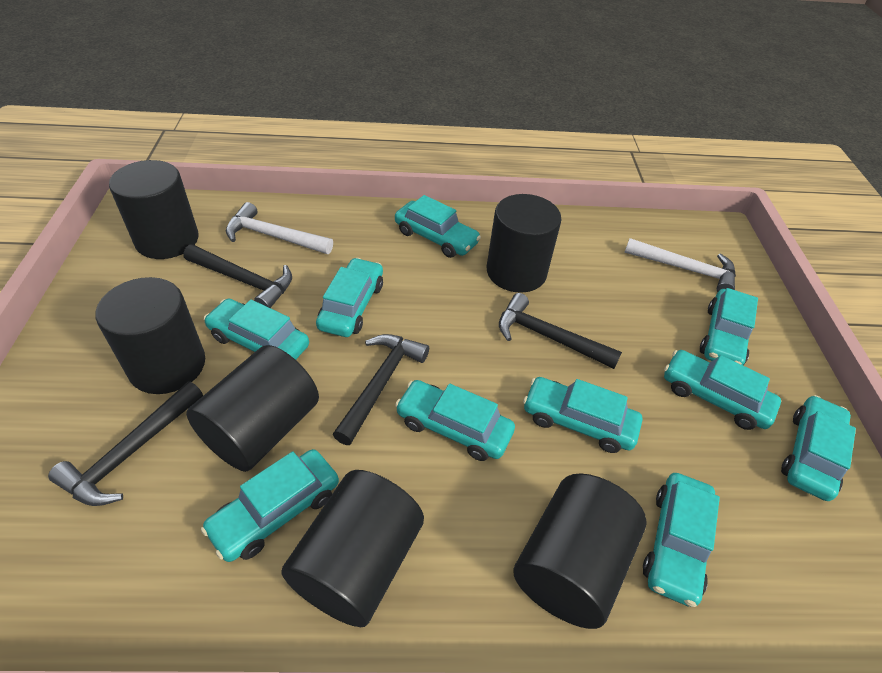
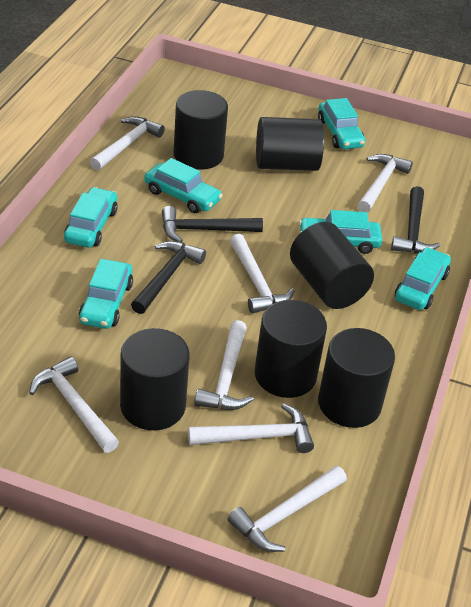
black hammer: 4 -> 3
turquoise car: 10 -> 6
white hammer: 2 -> 7

